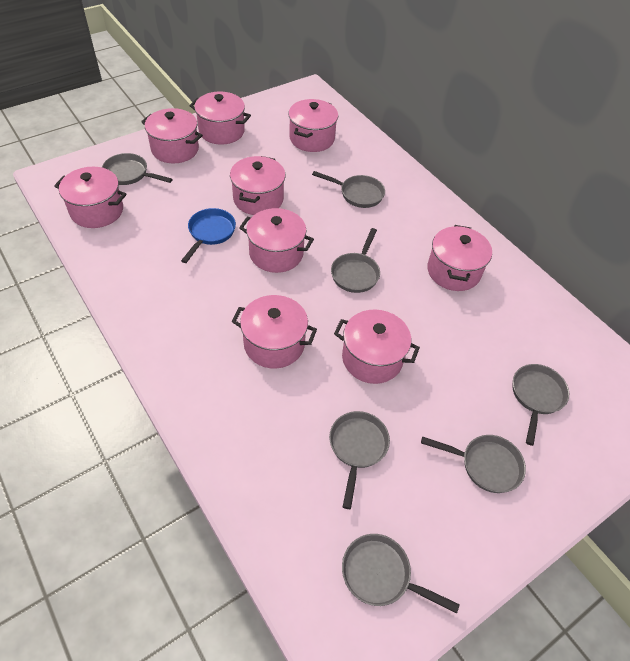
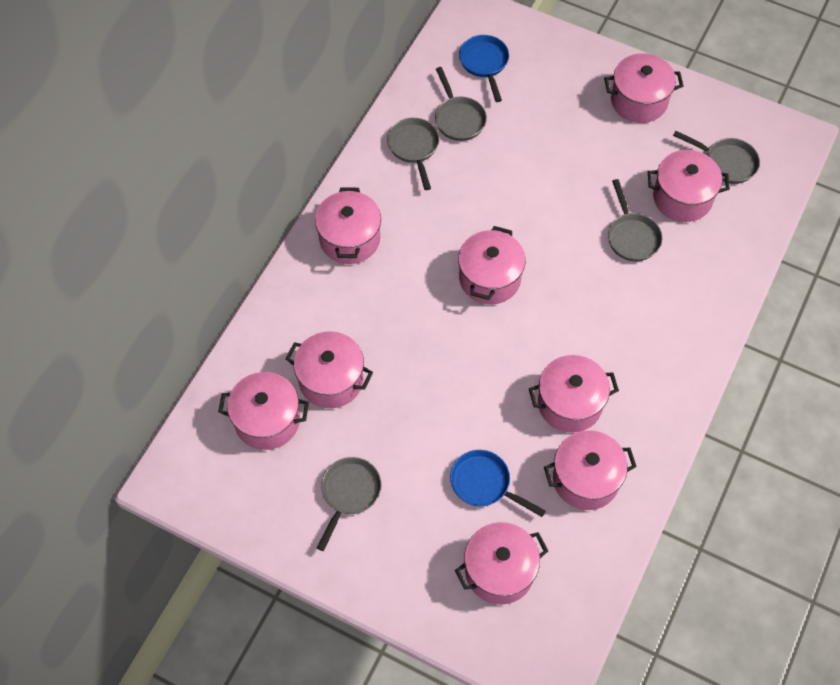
blue pan: 1 -> 2
grey pan: 7 -> 5

